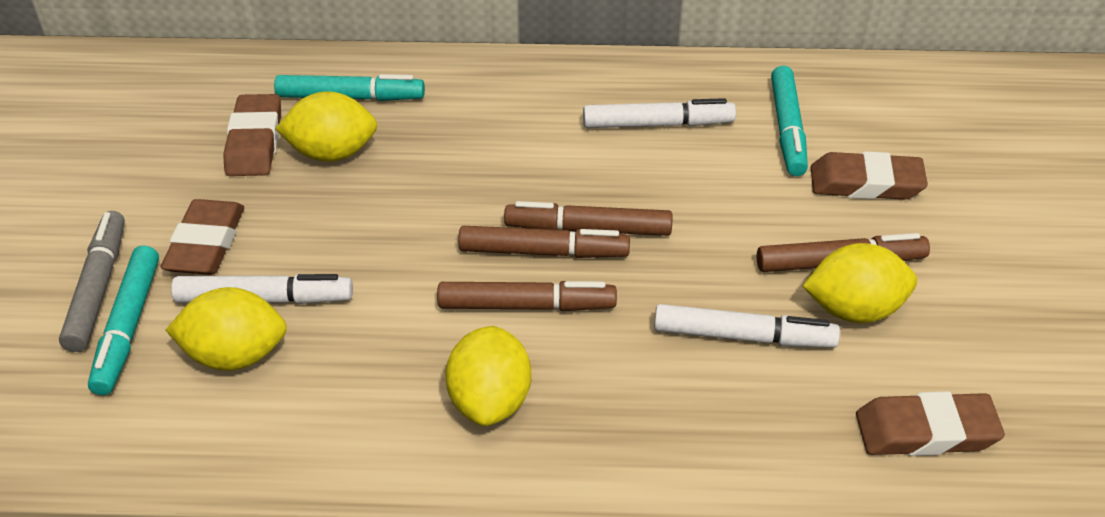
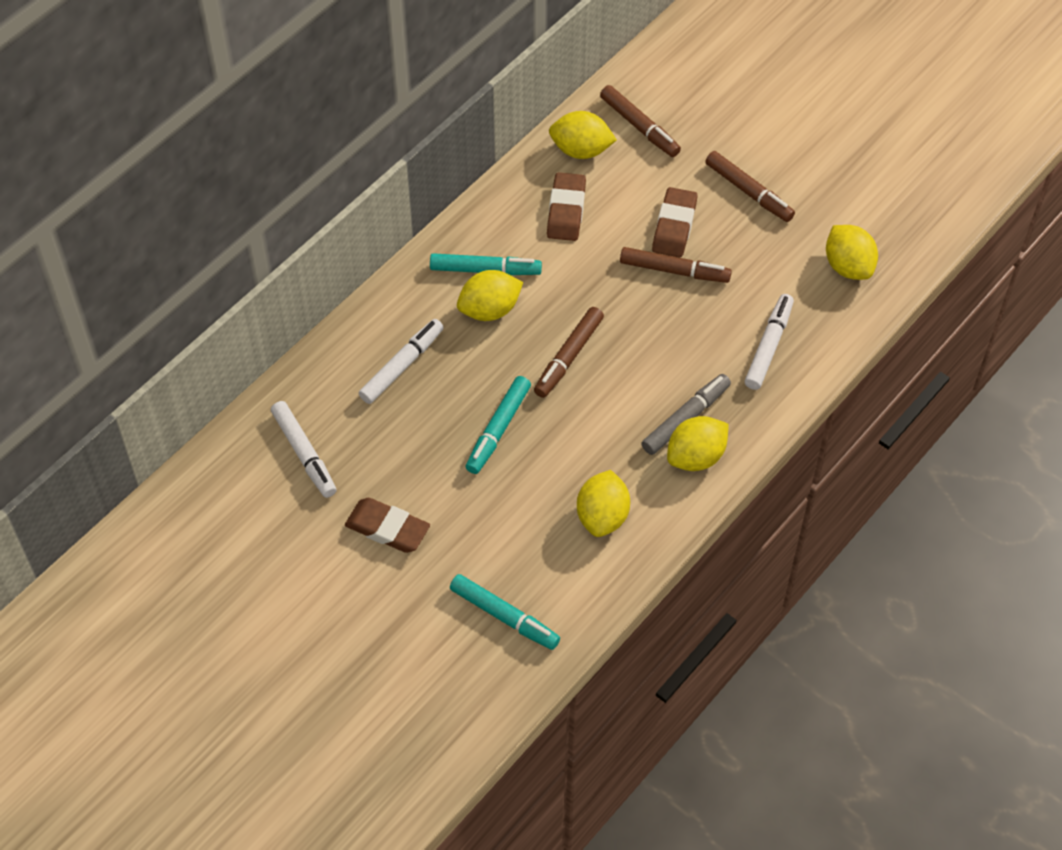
brown eraser: 4 -> 3
yellow lemon: 4 -> 5

